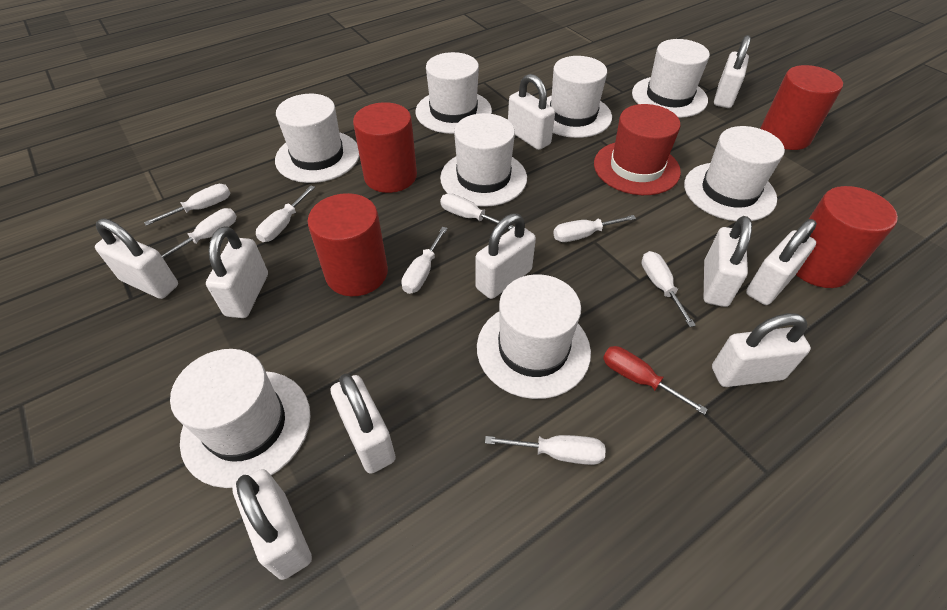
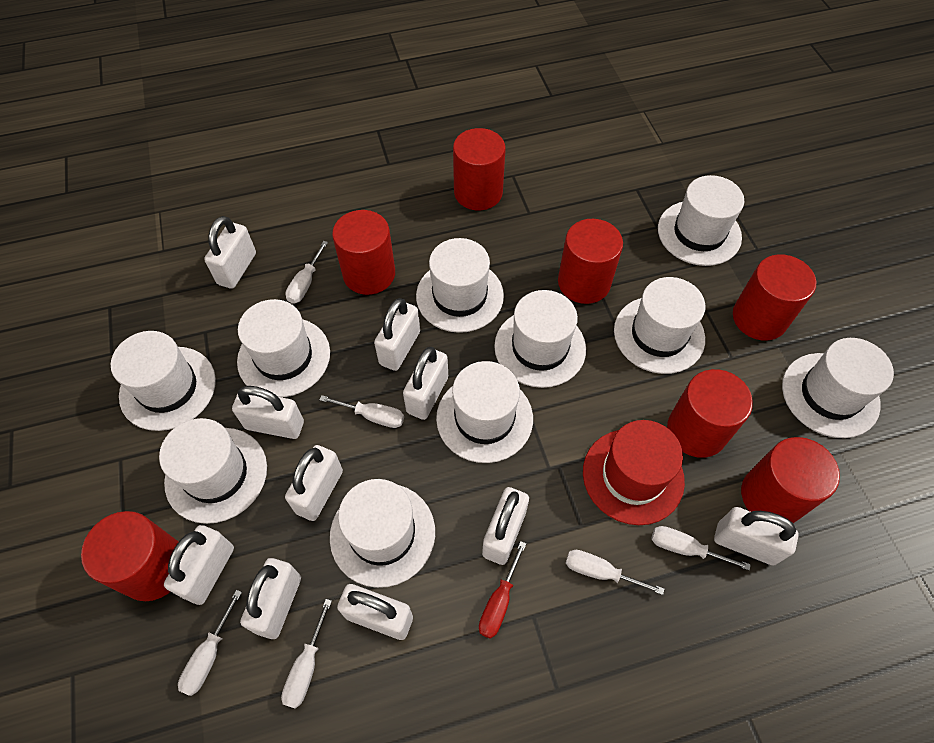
red cylinder: 4 -> 7
white hat: 8 -> 10
white screwdriver: 8 -> 6

